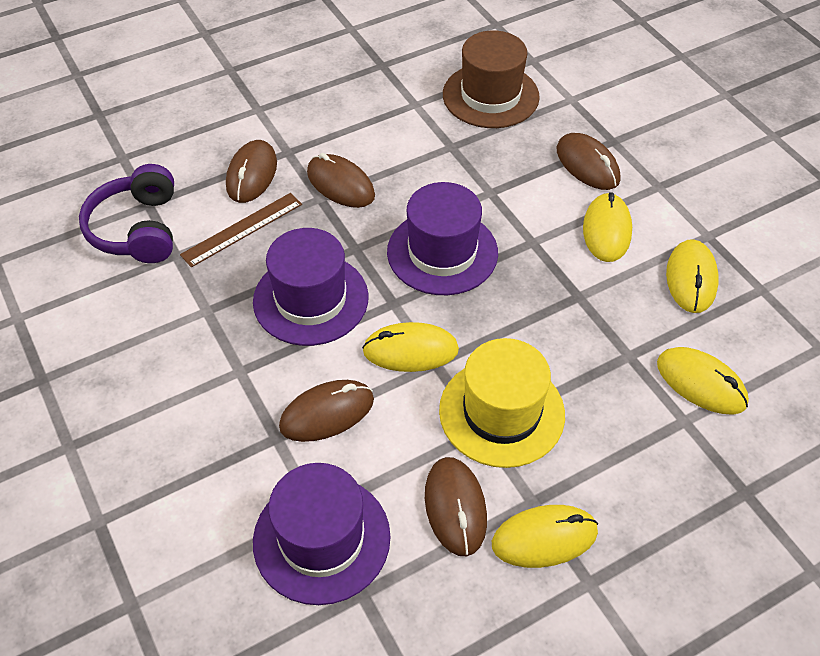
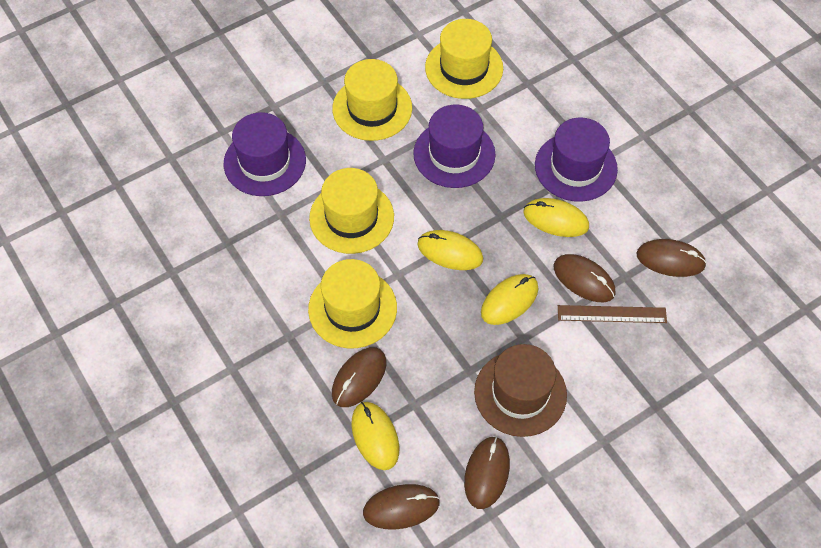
purple headphones: 1 -> 0
yellow hat: 1 -> 4
yellow mouse: 5 -> 4

